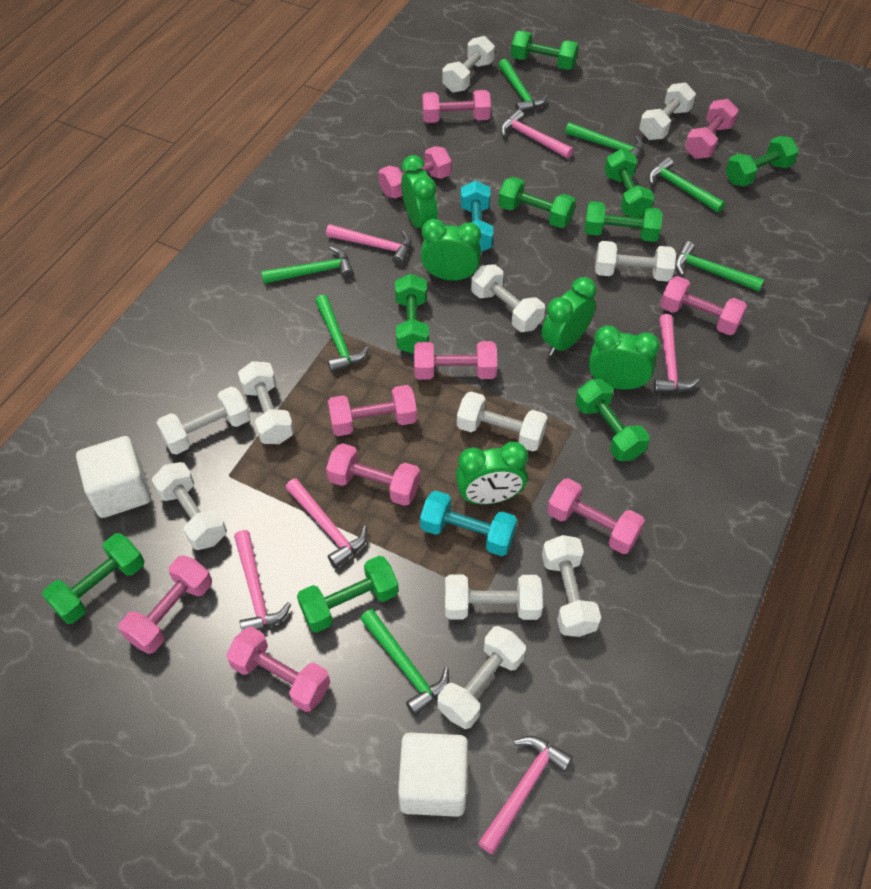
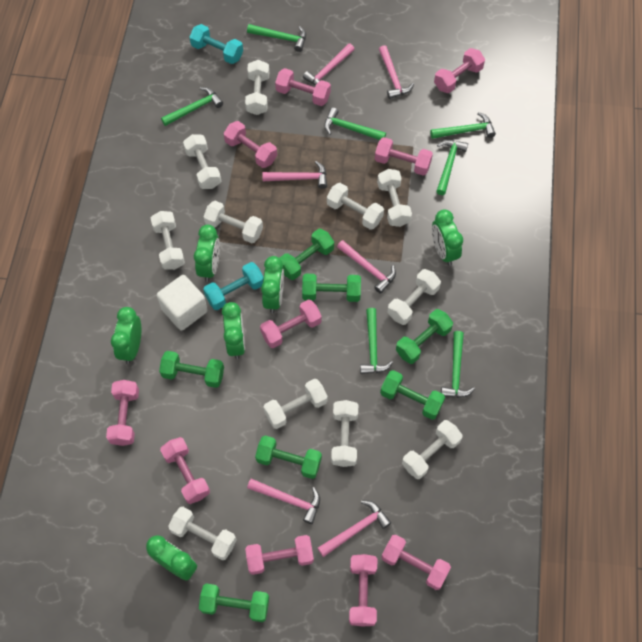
green clock: 5 -> 6
green dumbbell: 9 -> 7
white cube: 2 -> 1

